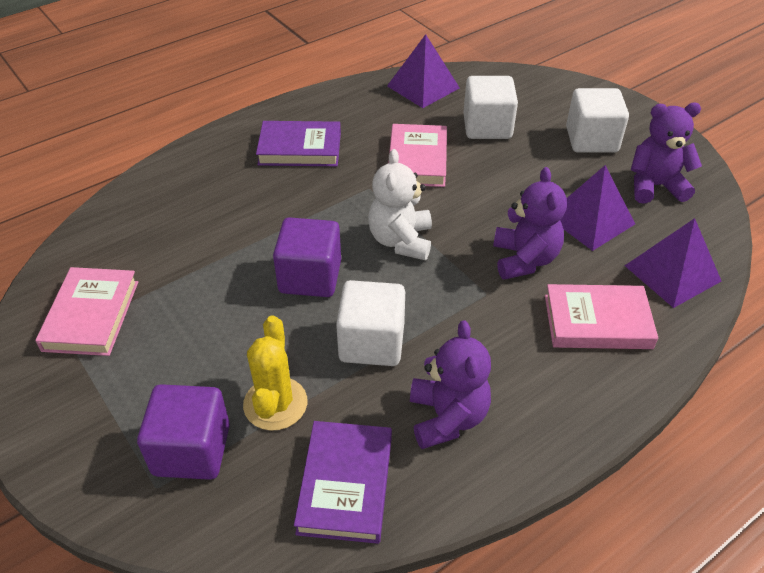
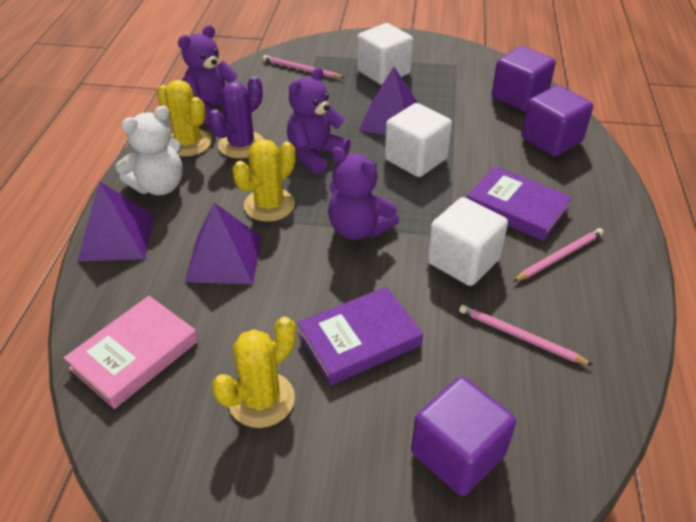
pink book: 3 -> 1
pink pencil: 0 -> 3
purple cactus: 0 -> 1
purple cube: 2 -> 3
yellow cactus: 1 -> 3

